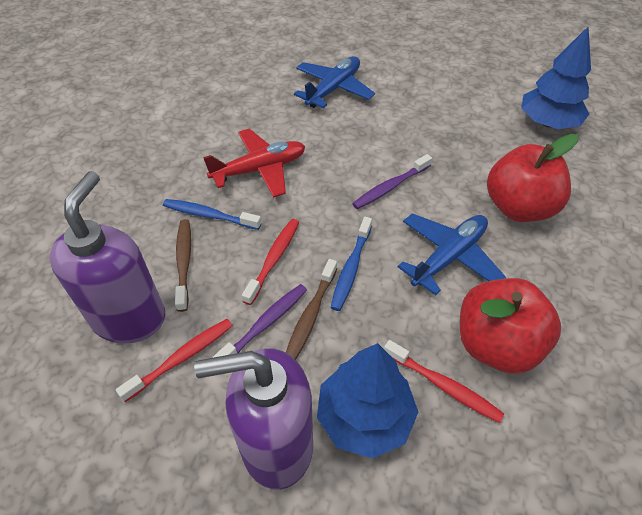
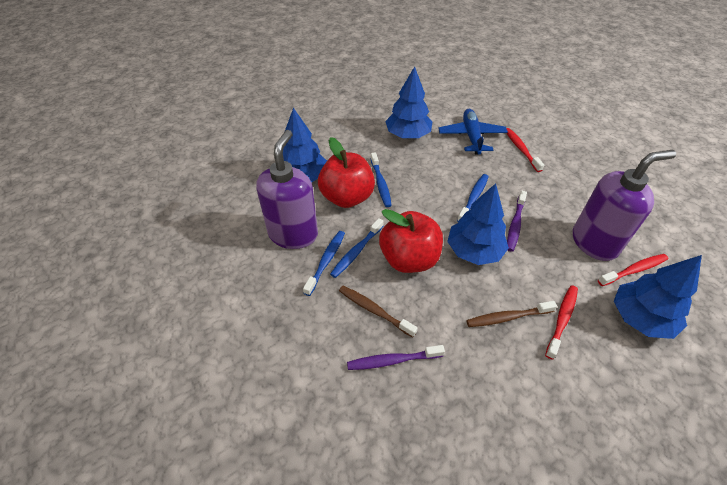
blue plane: 2 -> 1
blue toothbrush: 2 -> 4
blue tree: 2 -> 4
red plane: 1 -> 0

